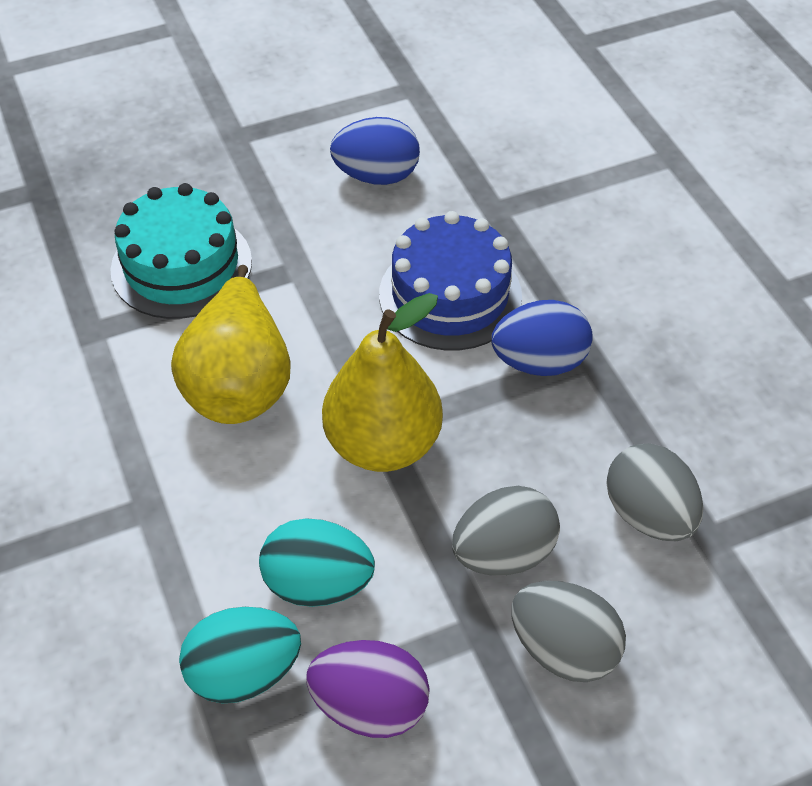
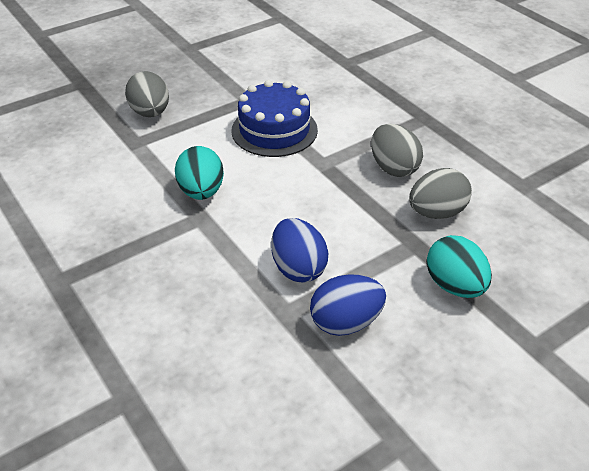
purple egg: 1 -> 0
turquoise cake: 1 -> 0
yellow pear: 2 -> 0

